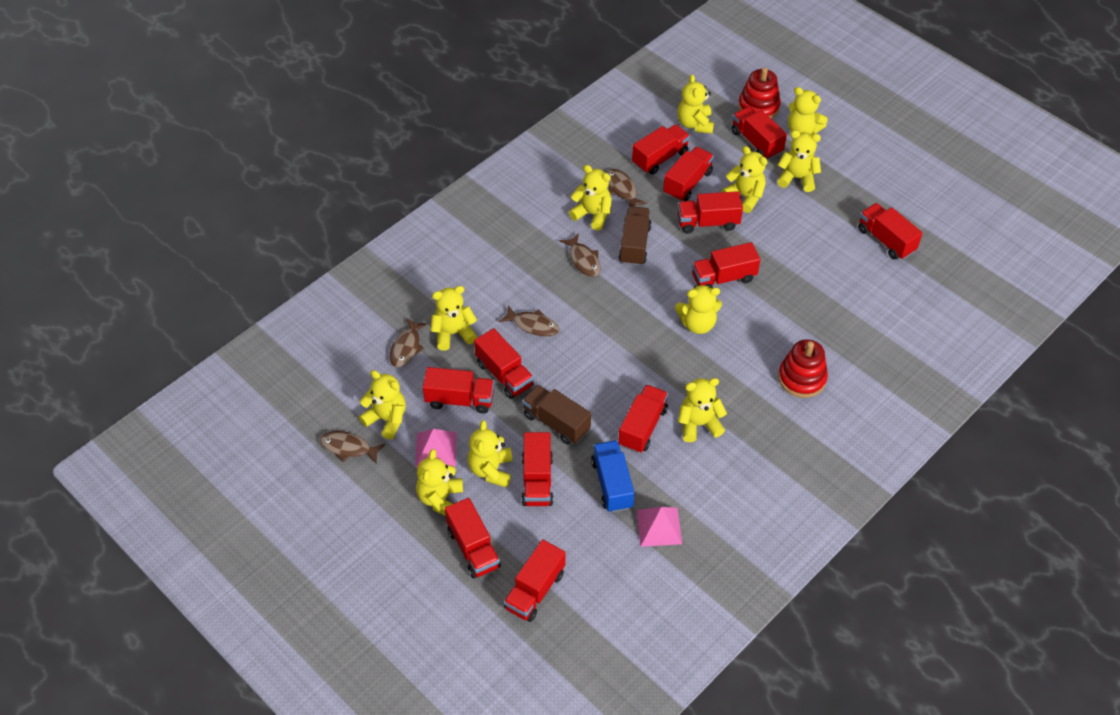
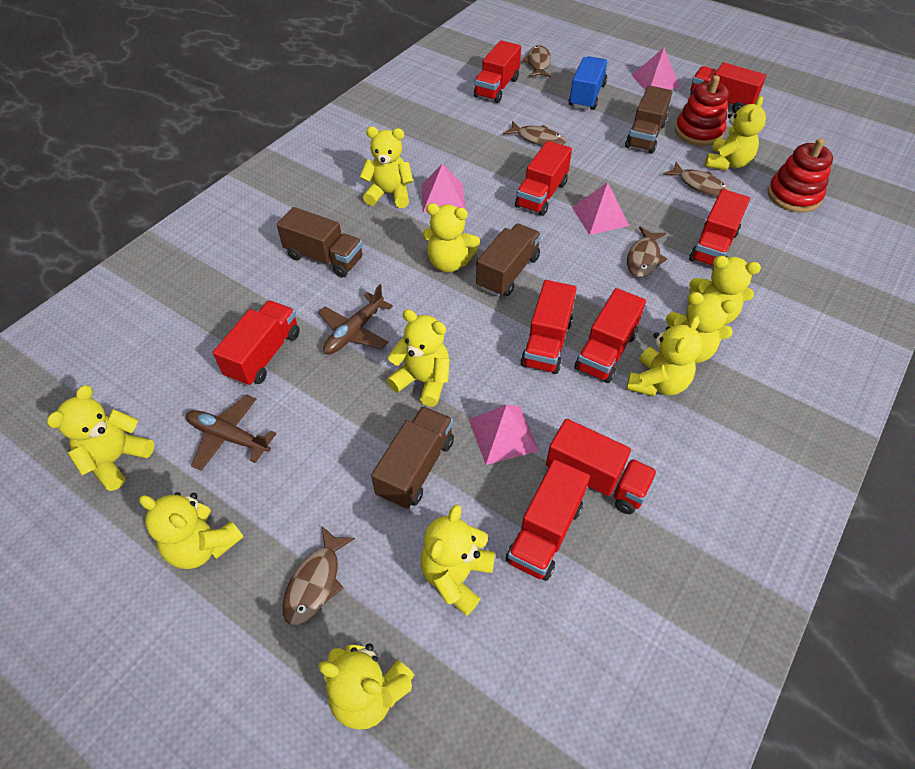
brown plane: 0 -> 2
brown truck: 2 -> 4
pink pyramid: 2 -> 4
red truck: 12 -> 9

